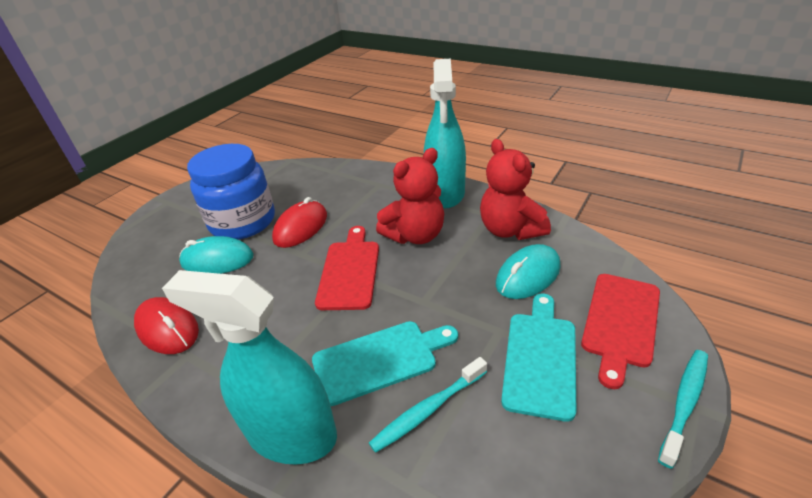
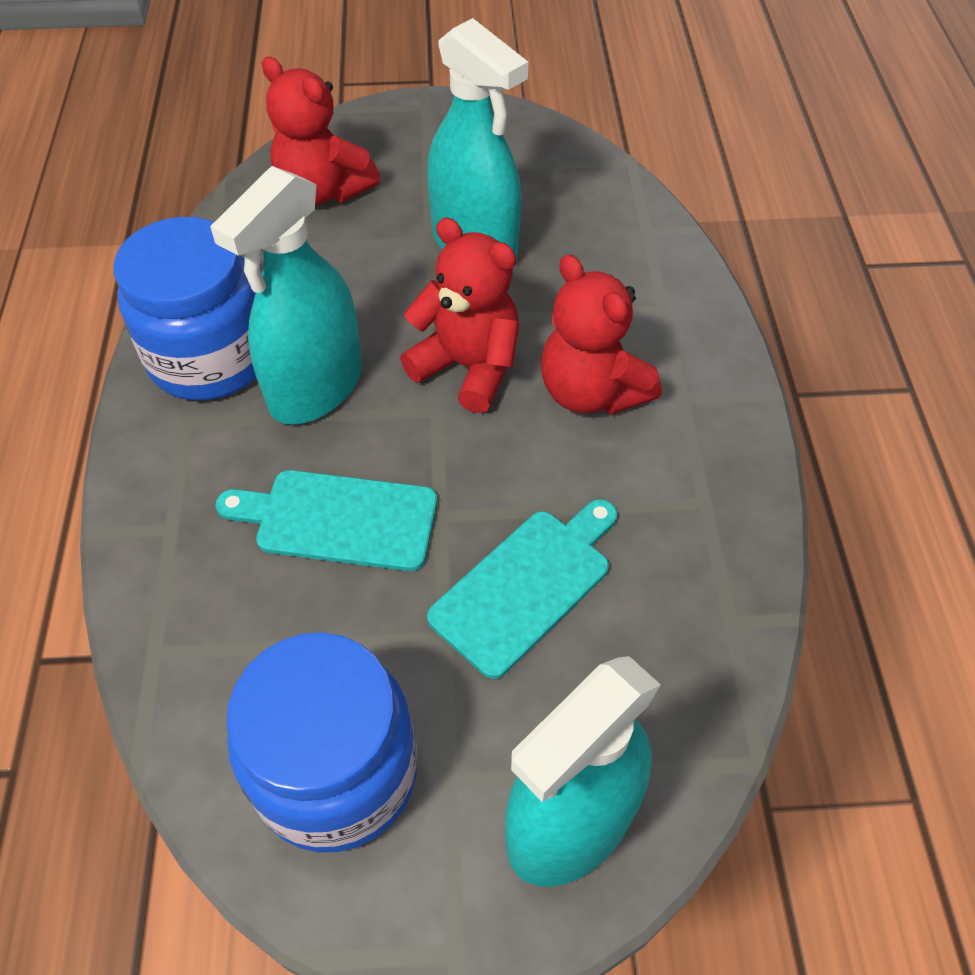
blue jar: 1 -> 2
red cutting board: 2 -> 0
red mouse: 2 -> 0
red teddy bear: 2 -> 3
turquoise mouse: 2 -> 0
turquoise spray bottle: 2 -> 3
turquoise toothbrush: 2 -> 0

